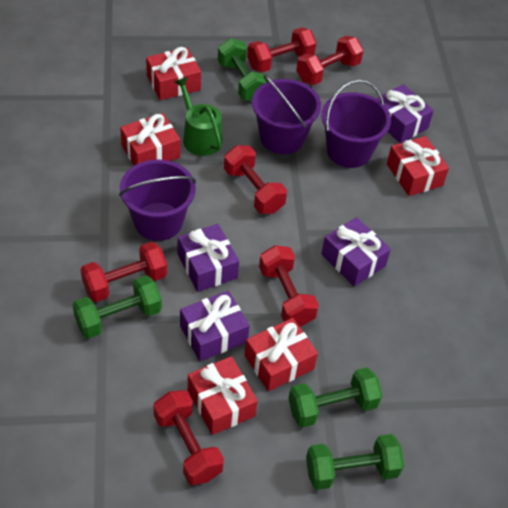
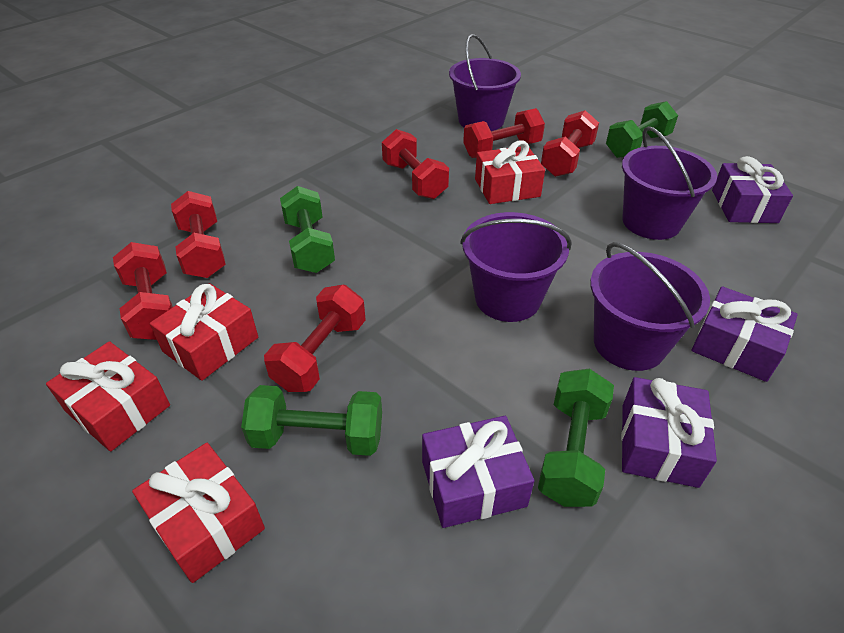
green watering can: 1 -> 0
purple bucket: 3 -> 4
red gift: 5 -> 4

